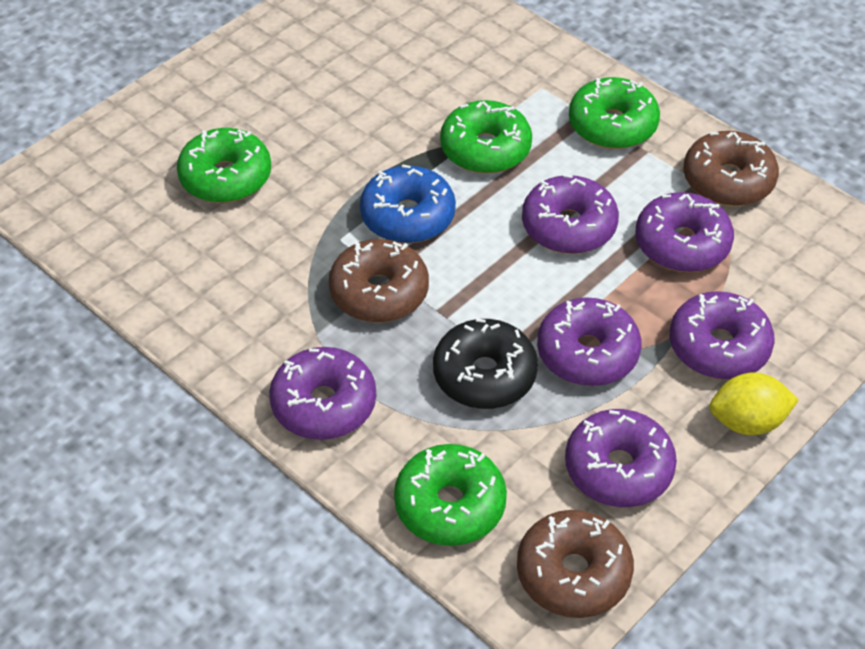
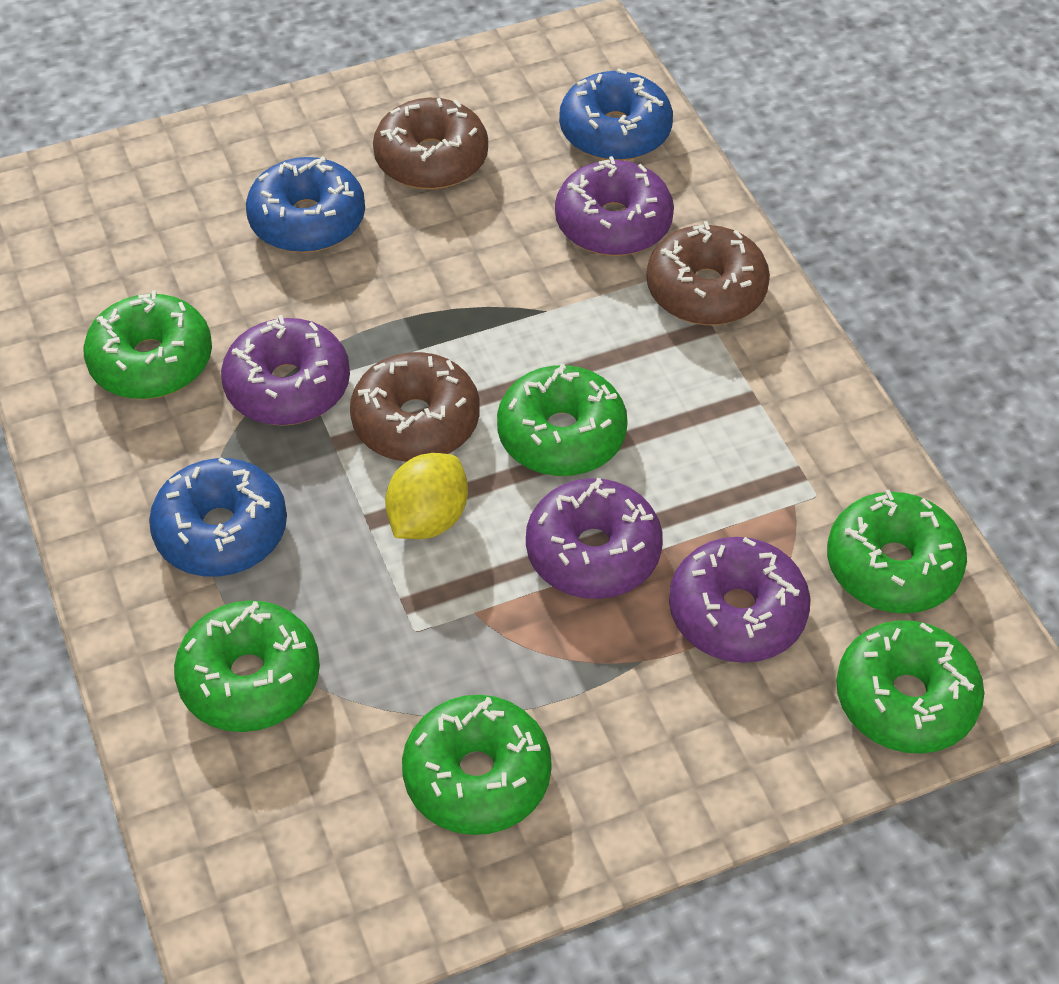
black donut: 1 -> 0
blue donut: 1 -> 3
green donut: 4 -> 6
purple donut: 6 -> 4

